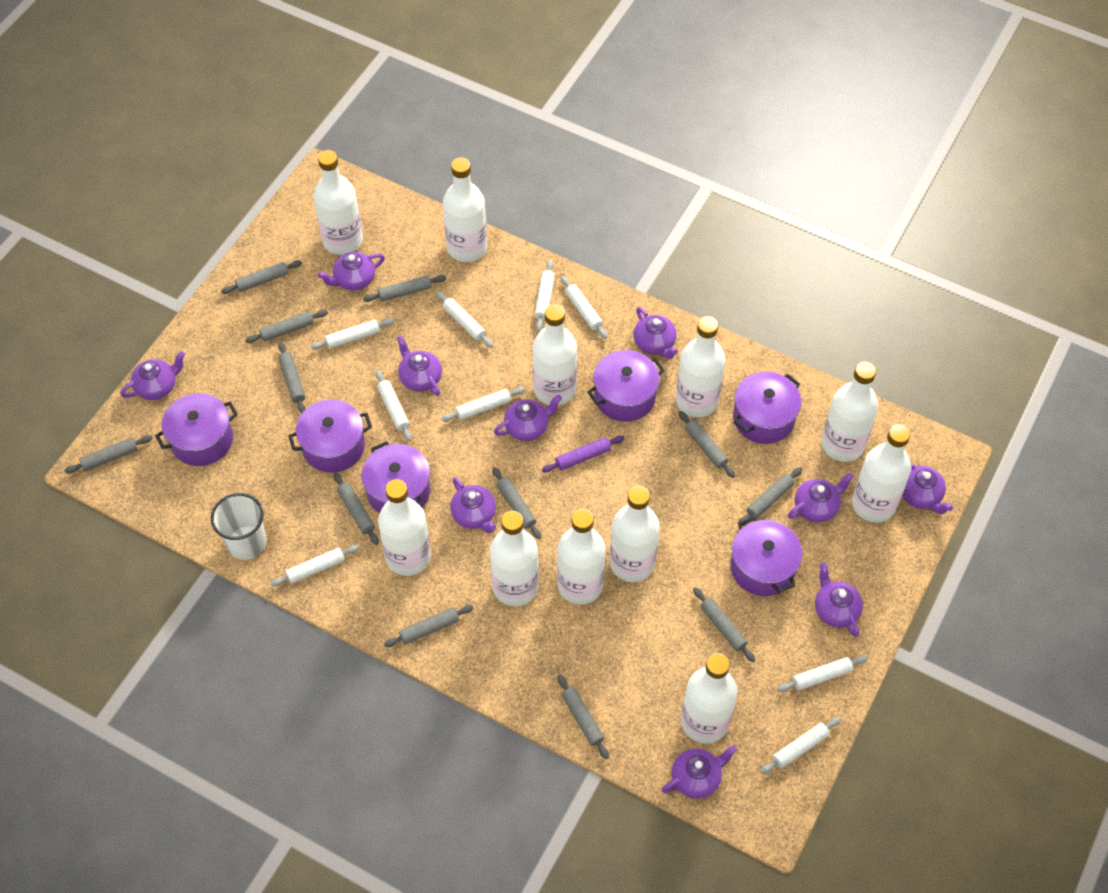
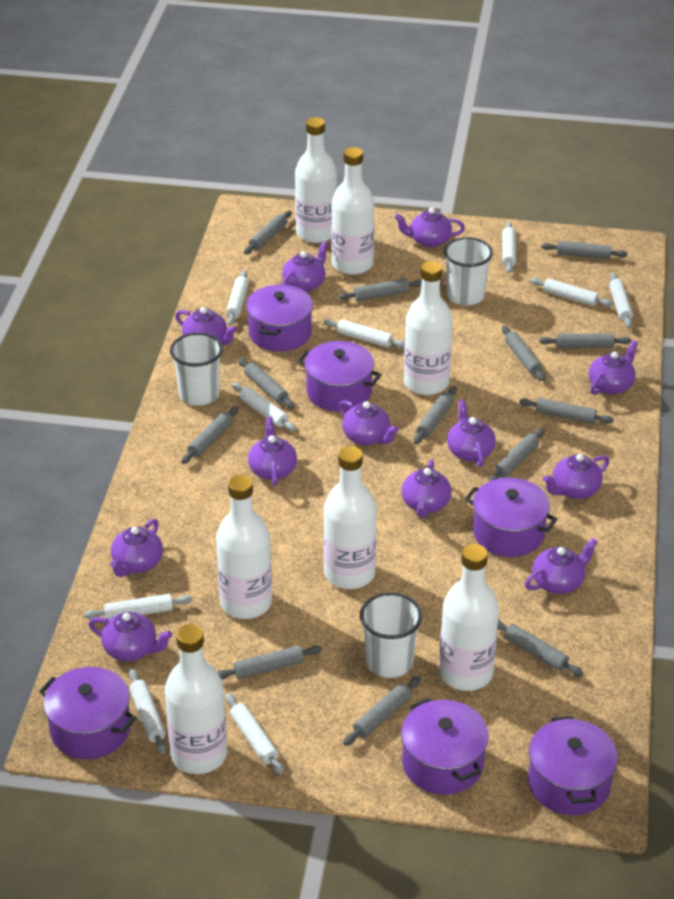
grey rolling pin: 12 -> 13
purple rolling pin: 1 -> 0
purple teapot: 10 -> 12
white bottle: 11 -> 7
white cup: 1 -> 3

